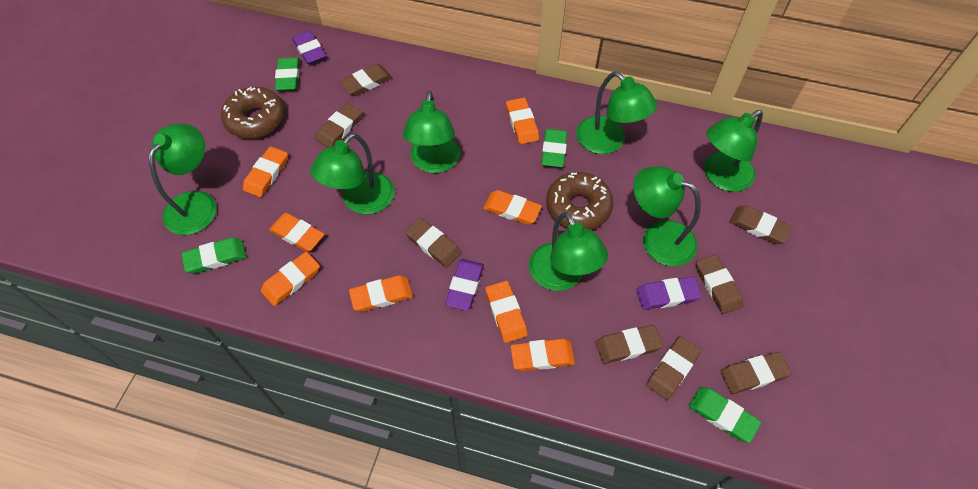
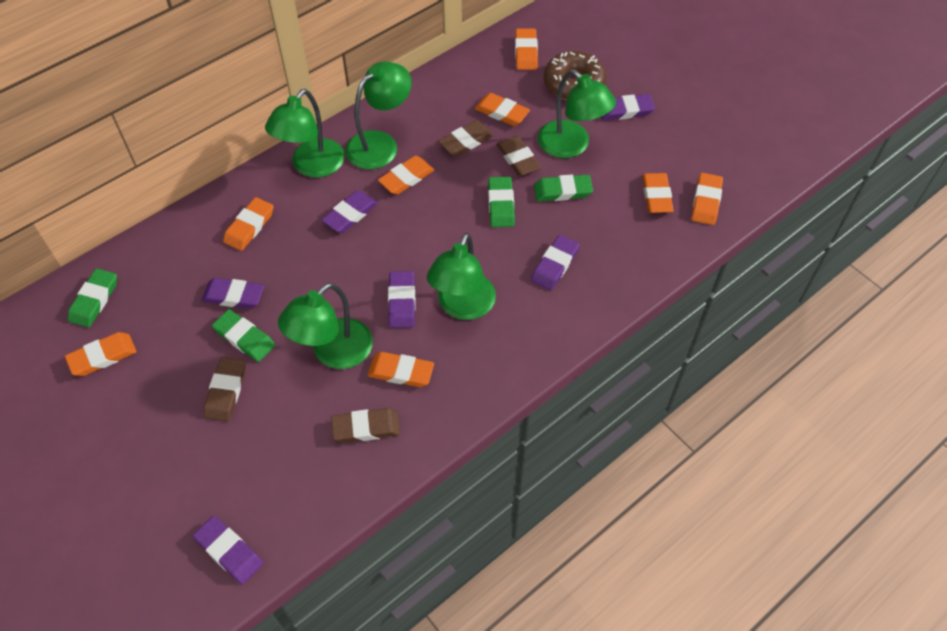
brown donut: 2 -> 1
brown eraser: 8 -> 4
green lamp: 7 -> 5
purple eraser: 3 -> 6

